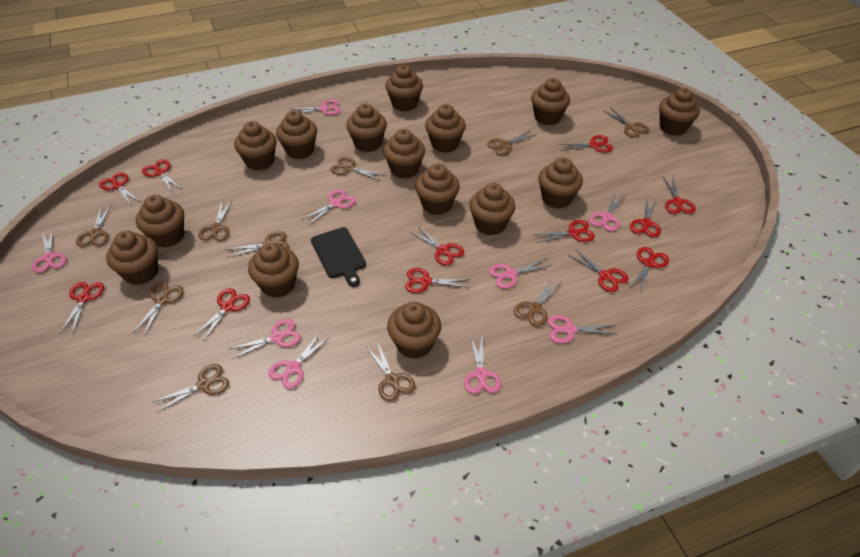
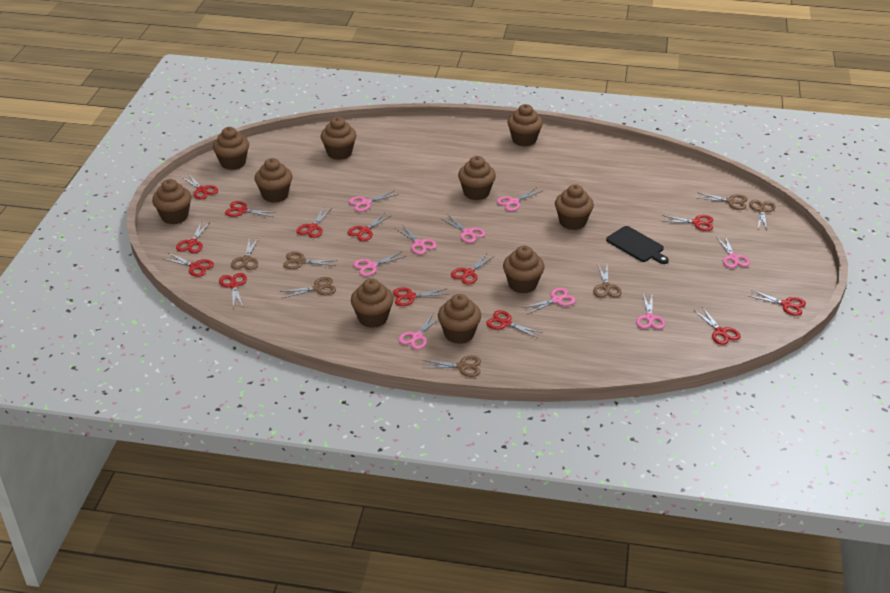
brown cupcake: 15 -> 10
brown scissors: 10 -> 7
red scissors: 12 -> 13

